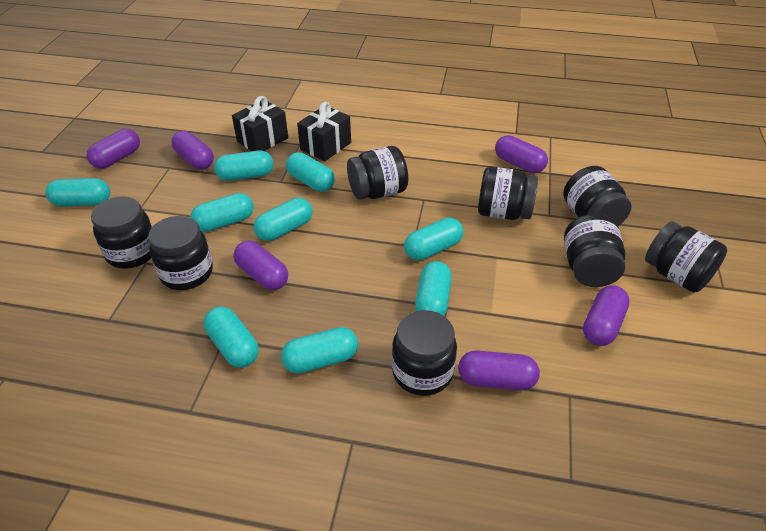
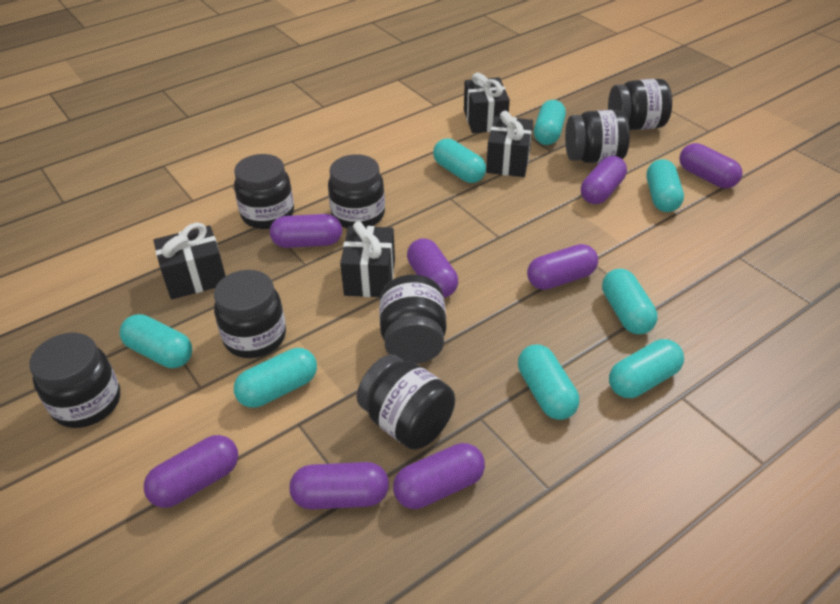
black gift: 2 -> 4
purple capsule: 6 -> 8
turquoise capsule: 9 -> 8

